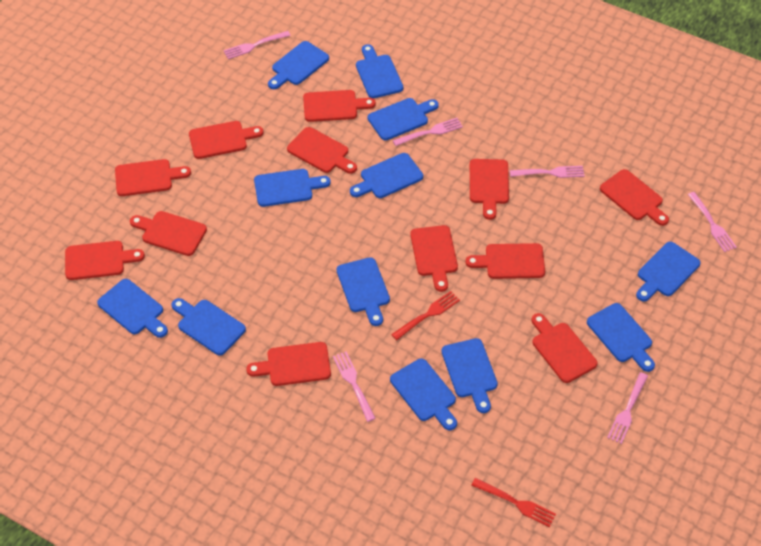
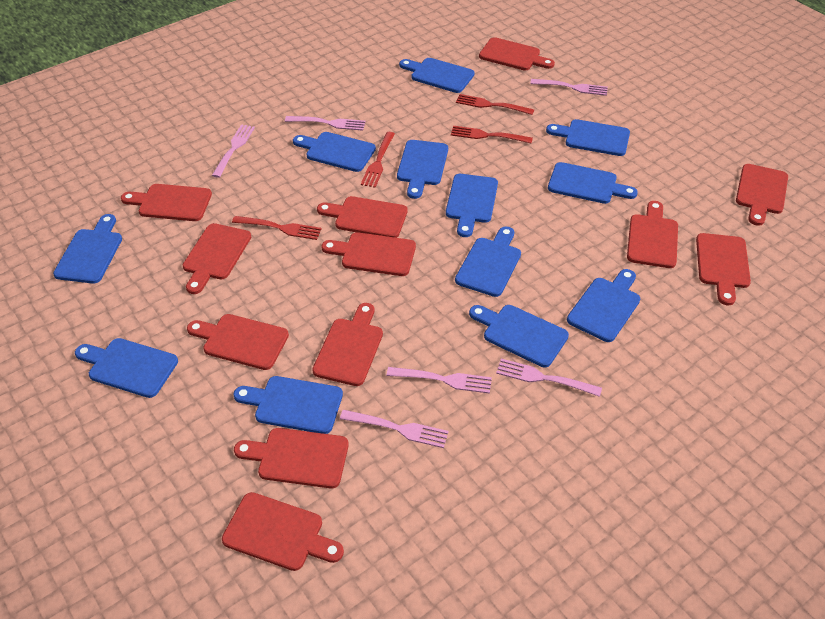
red fork: 2 -> 4

